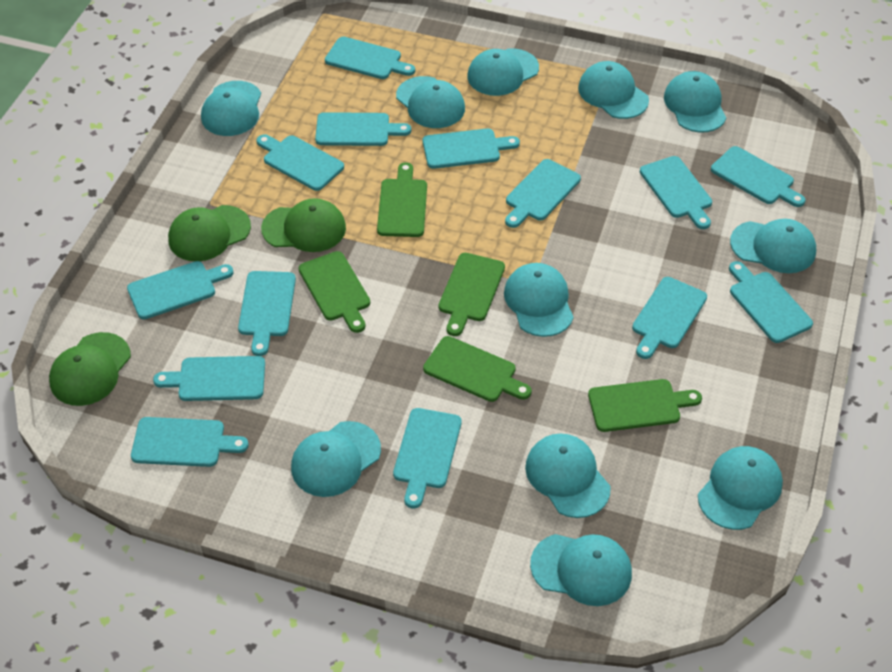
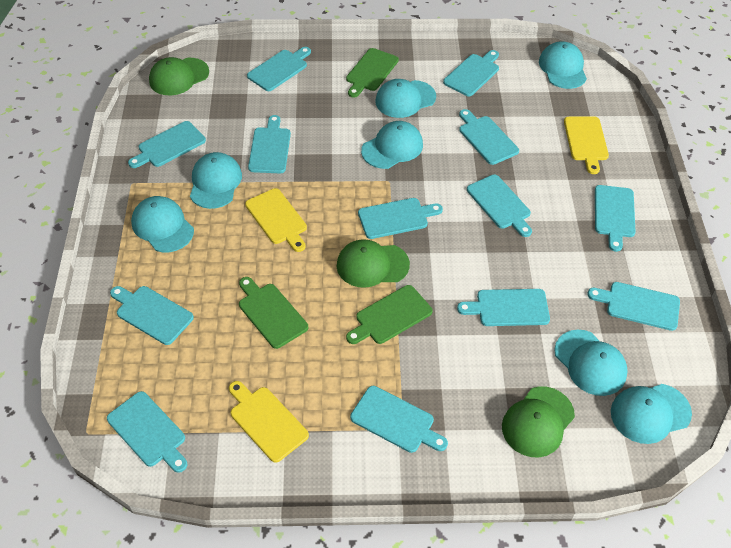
green cutting board: 5 -> 3
turquoise cap: 11 -> 7
turquoise cutting board: 14 -> 13
yellow cutting board: 0 -> 3

